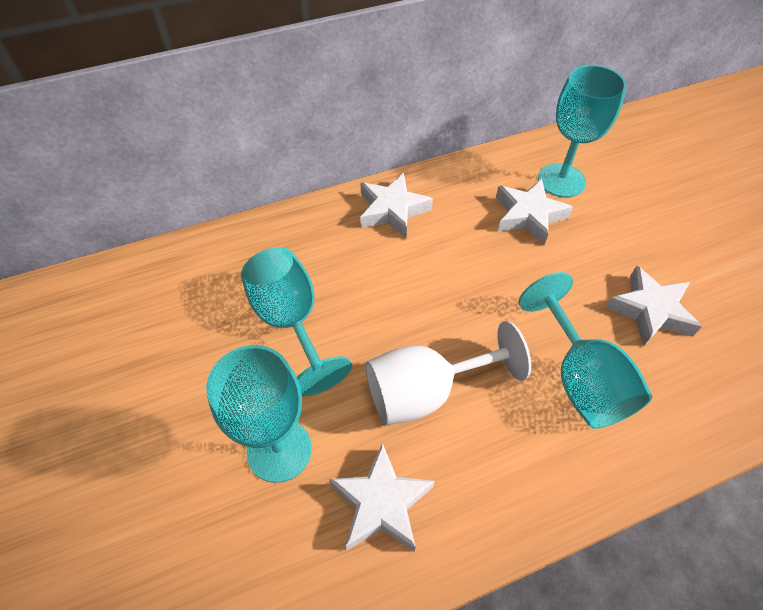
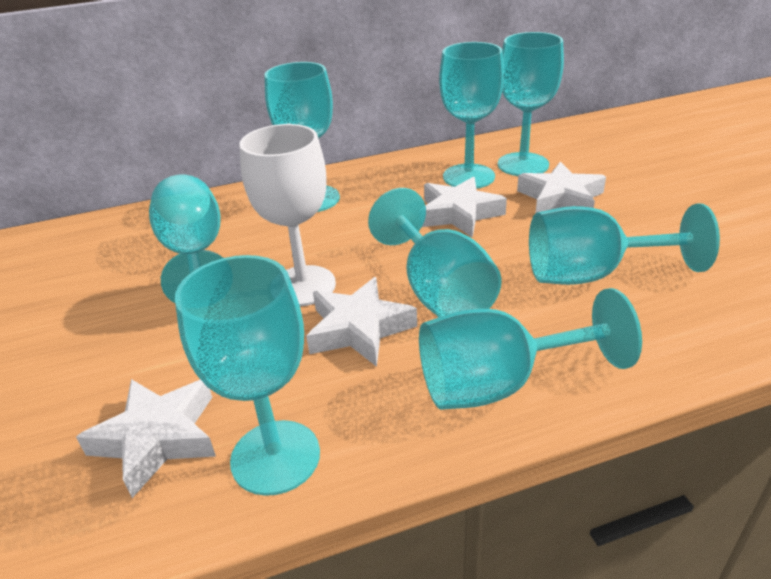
turquoise goblet: 4 -> 8

